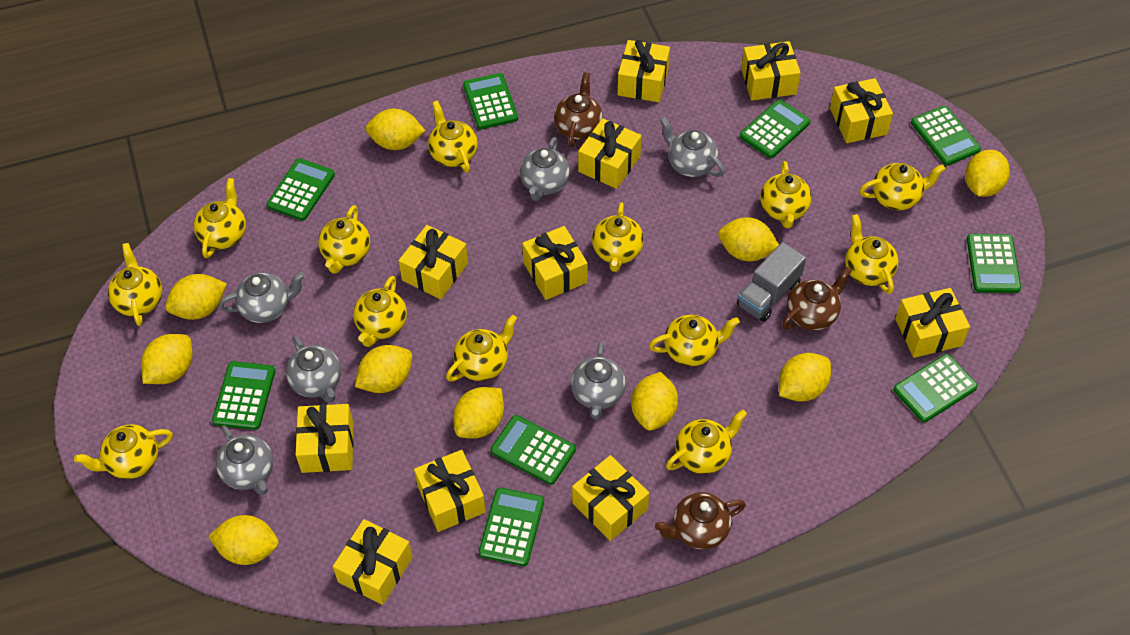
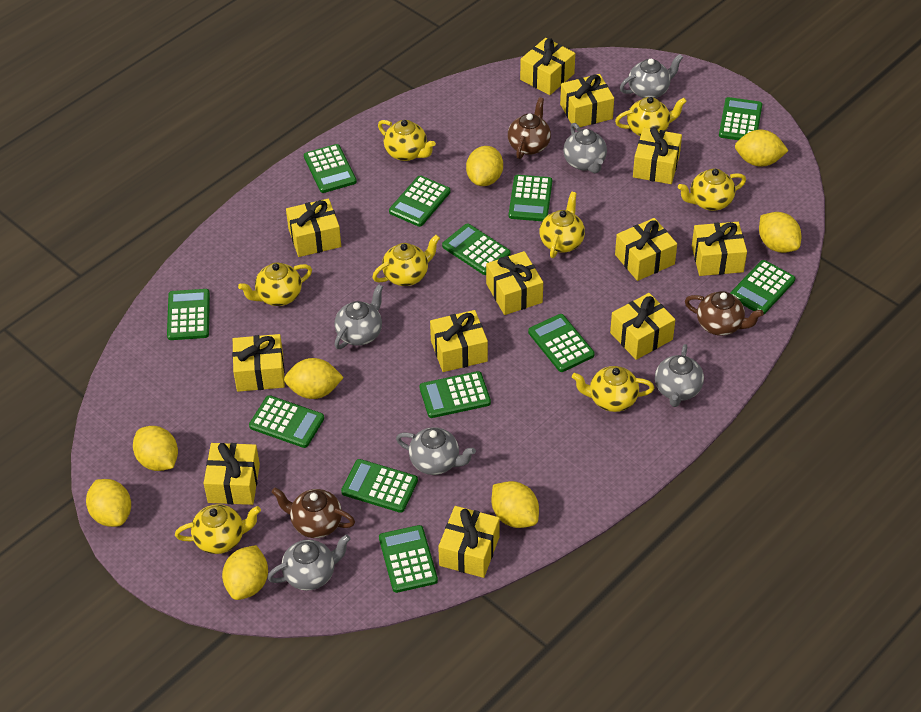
green calculator: 9 -> 12
grey truck: 1 -> 0
yellow gift: 11 -> 12
yellow lemon: 10 -> 8
yellow teapot: 13 -> 8

